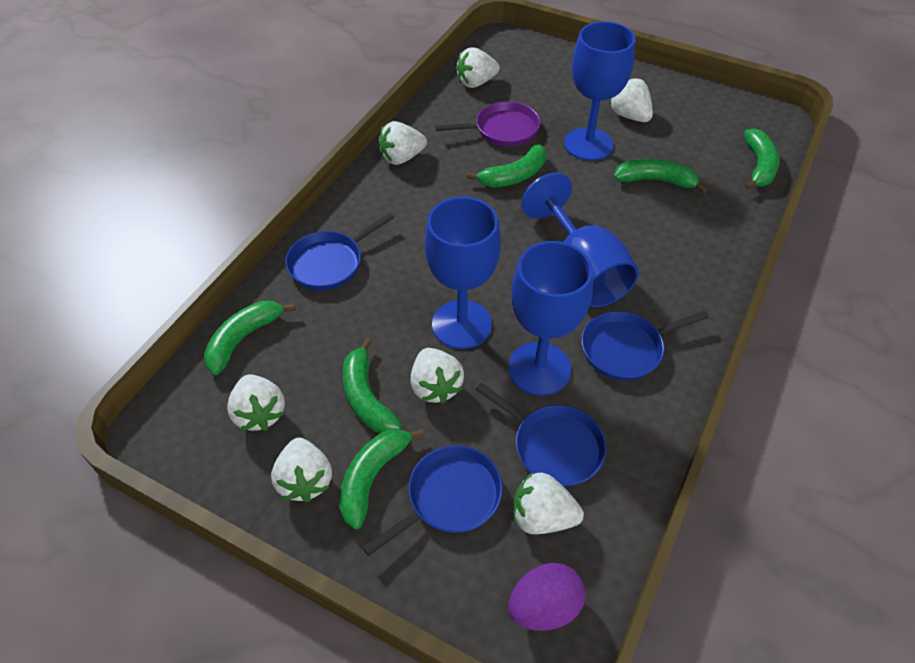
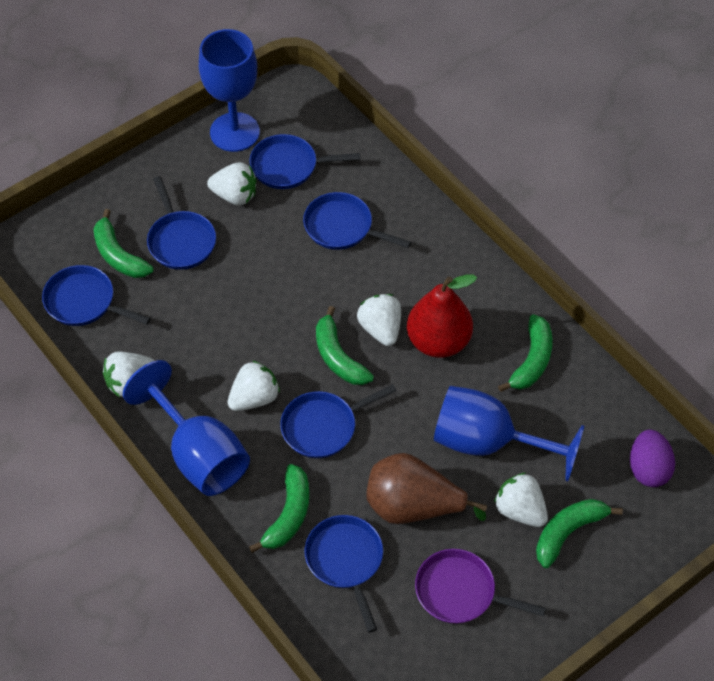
blue goblet: 4 -> 3
blue pan: 4 -> 6
brown pear: 0 -> 1
green banana: 6 -> 5
red pear: 0 -> 1
white strawberry: 7 -> 5

